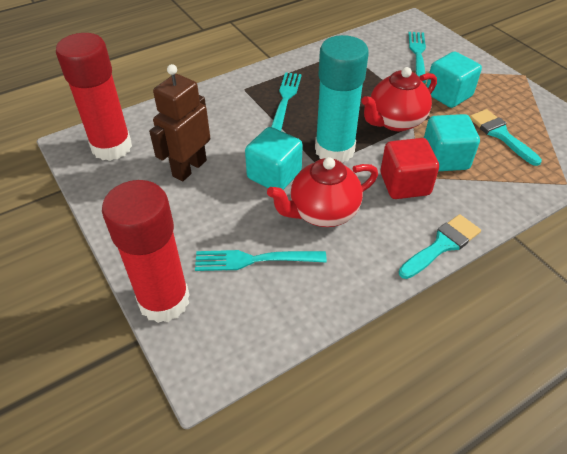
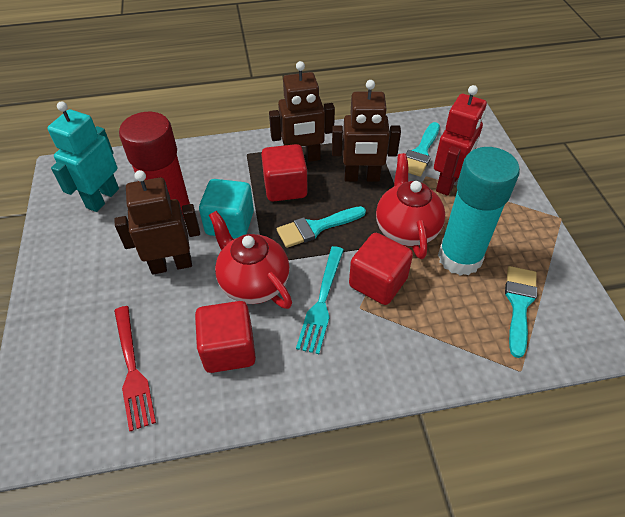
brown robot: 1 -> 3
red cube: 1 -> 3
red fork: 0 -> 1
red glue stick: 2 -> 1
red robot: 0 -> 1
turquoise brush: 2 -> 3
turquoise cube: 3 -> 1
turquoise fork: 3 -> 1
turquoise robot: 0 -> 1

